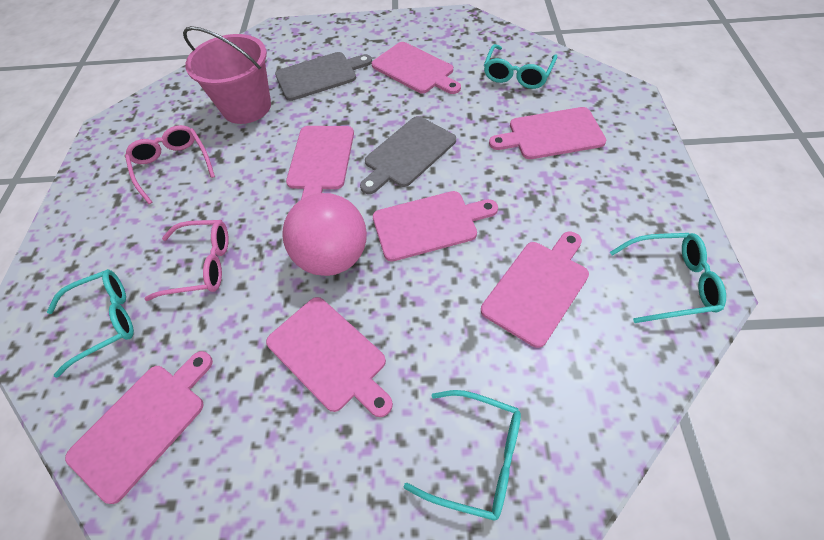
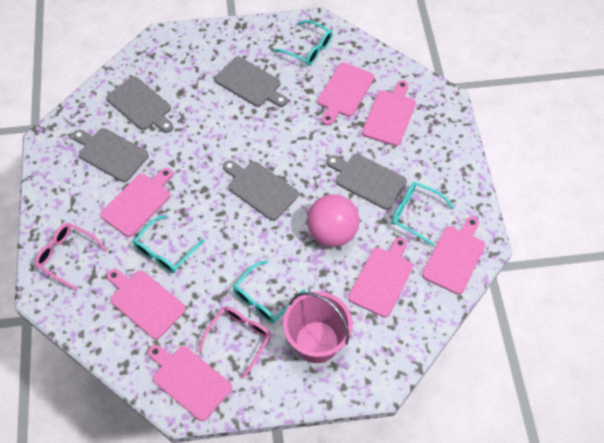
grey cutting board: 2 -> 5

